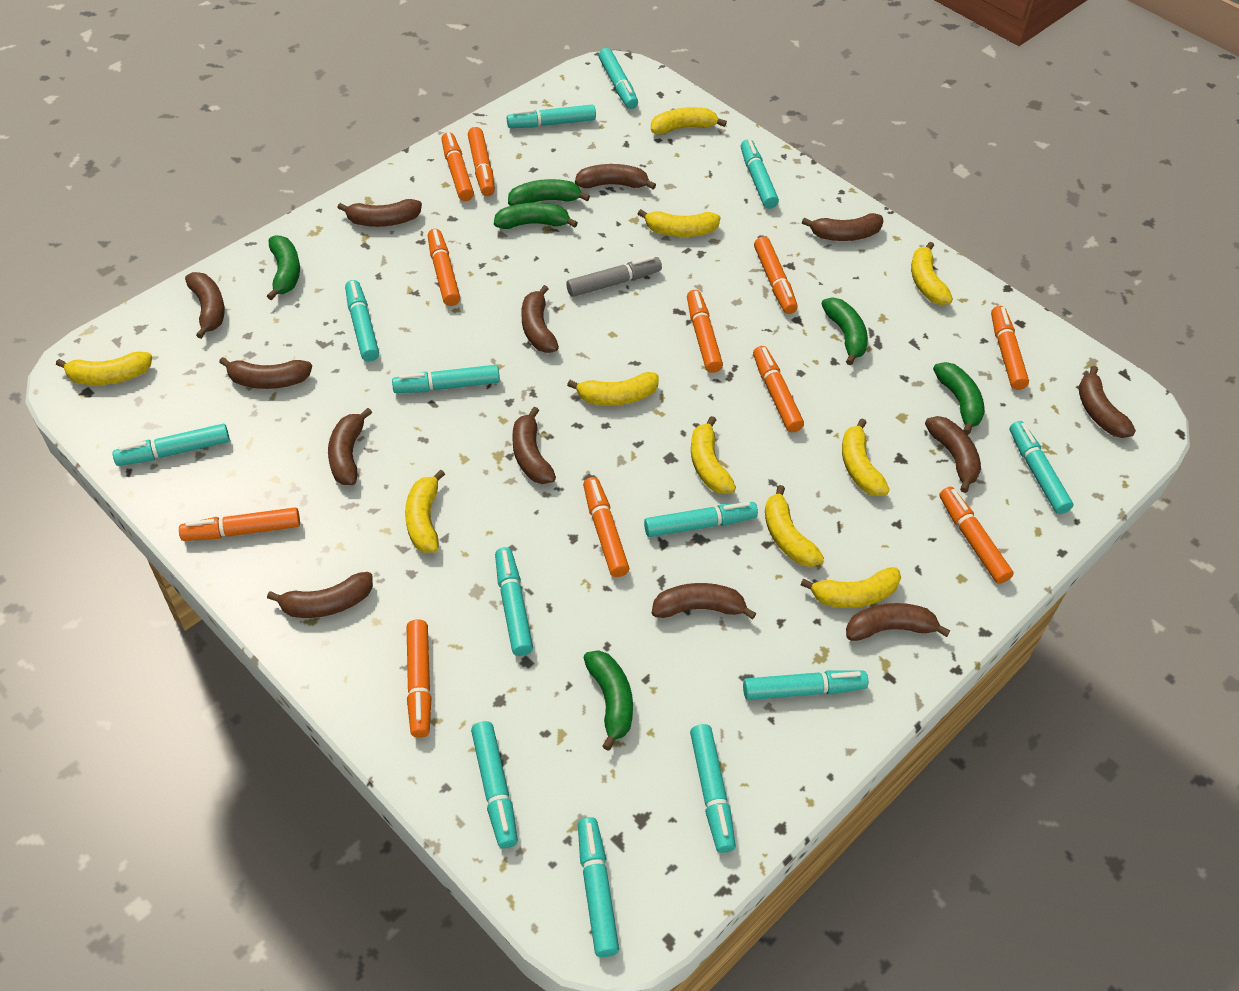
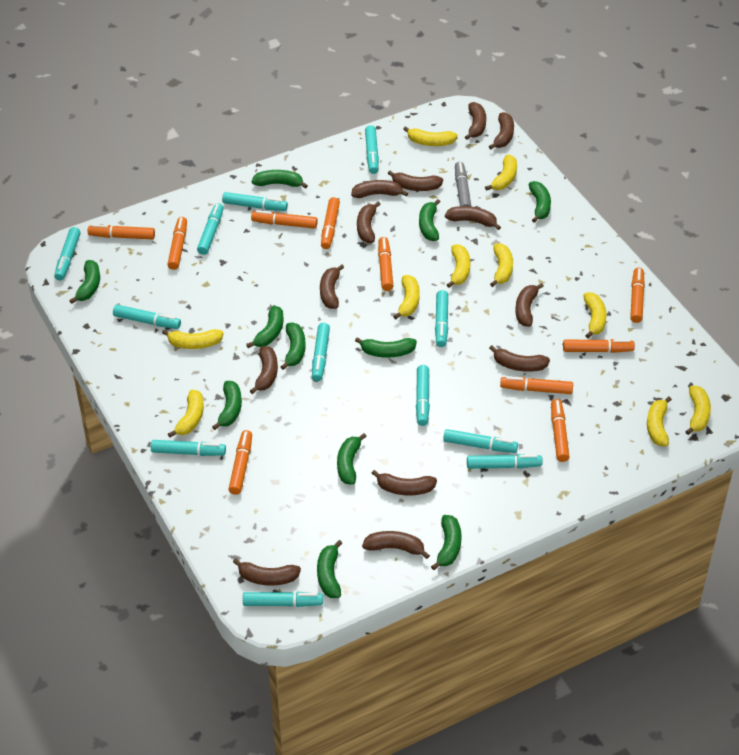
green banana: 6 -> 11
orange marker: 11 -> 10
turquoise marker: 13 -> 12

